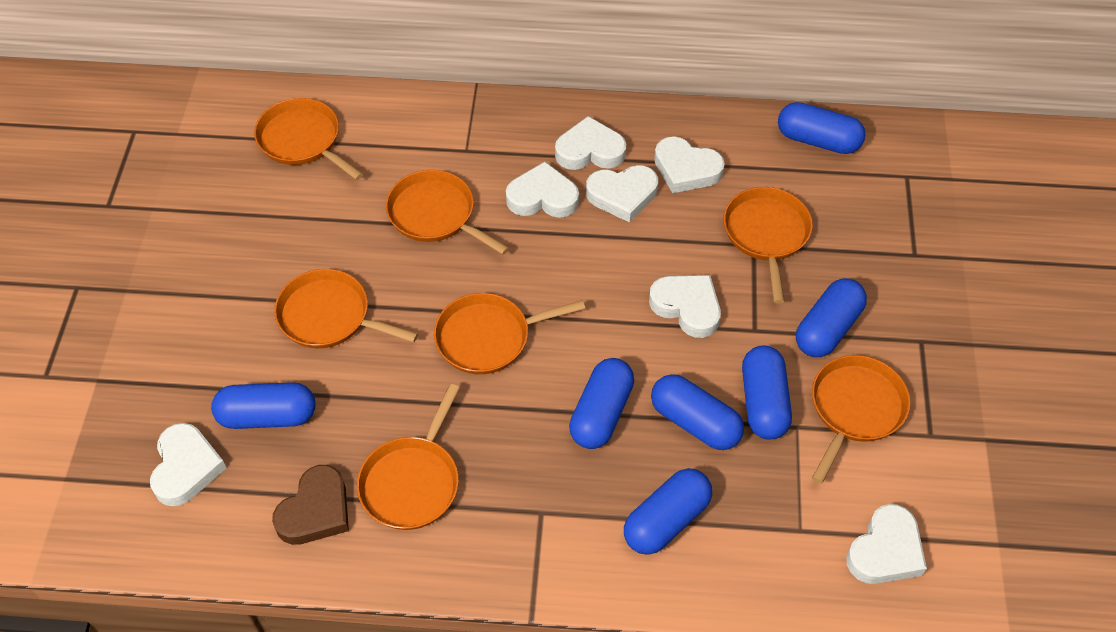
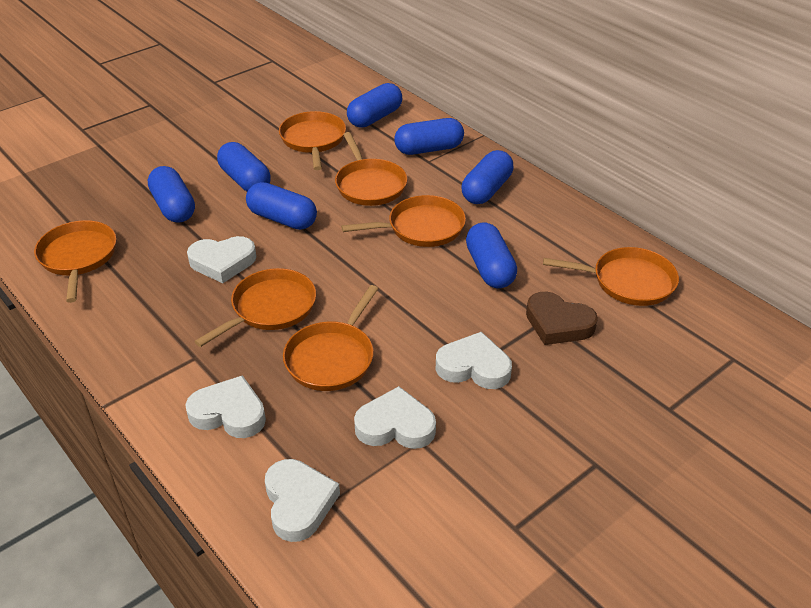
white heart: 7 -> 5

